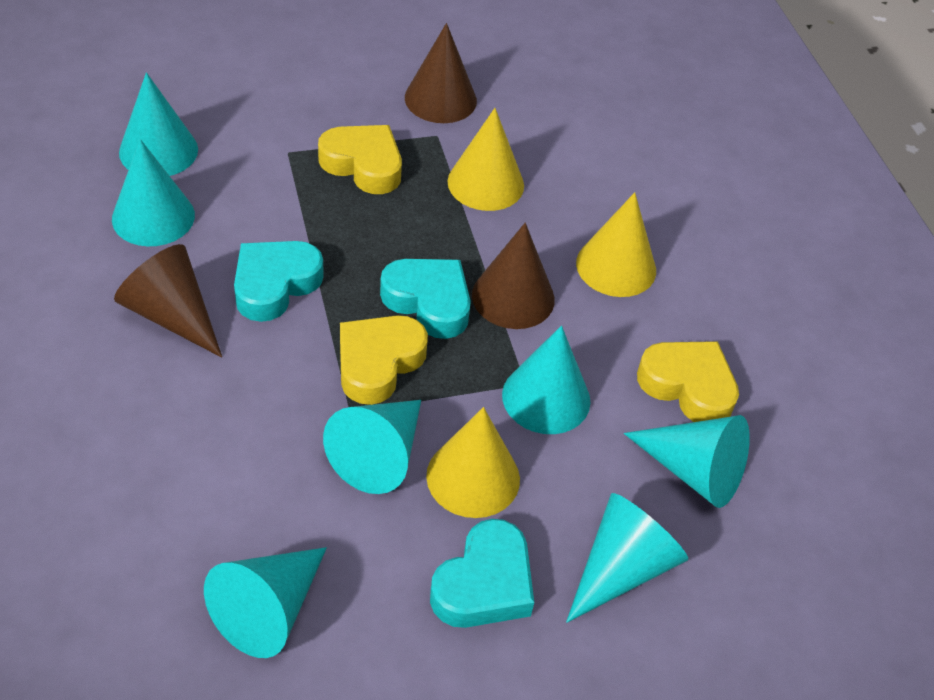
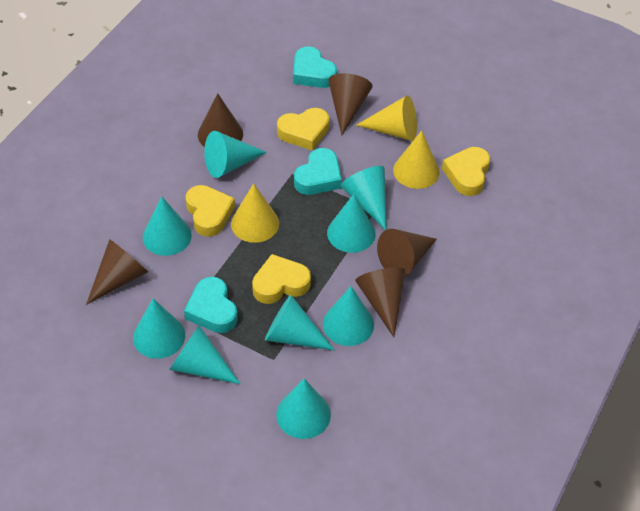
brown cone: 3 -> 5
turquoise cone: 7 -> 9
yellow heart: 3 -> 4

